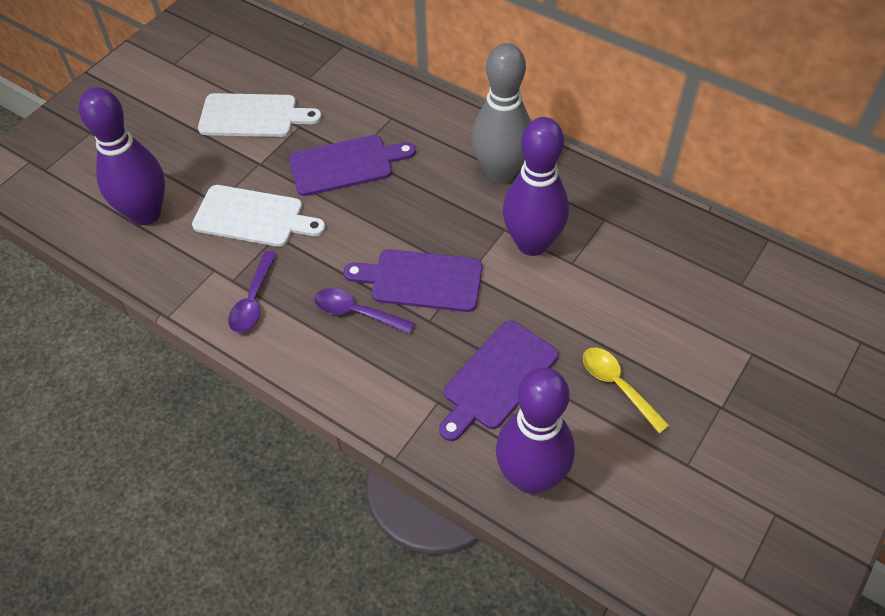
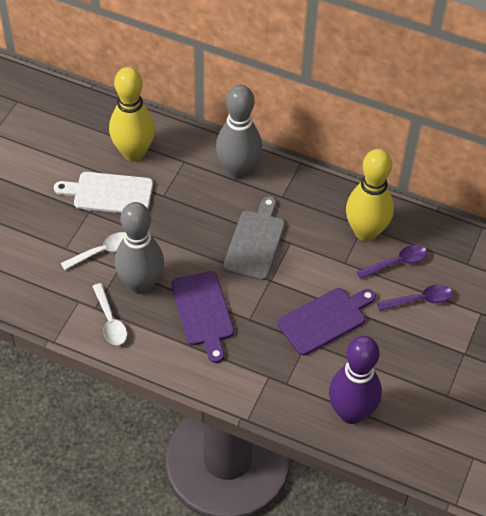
grey bowling pin: 1 -> 2
grey cutting board: 0 -> 1
purple bowling pin: 3 -> 1
purple cutting board: 3 -> 2
white cutting board: 2 -> 1
white spoon: 0 -> 2
yellow bowling pin: 0 -> 2
yellow spoon: 1 -> 0

